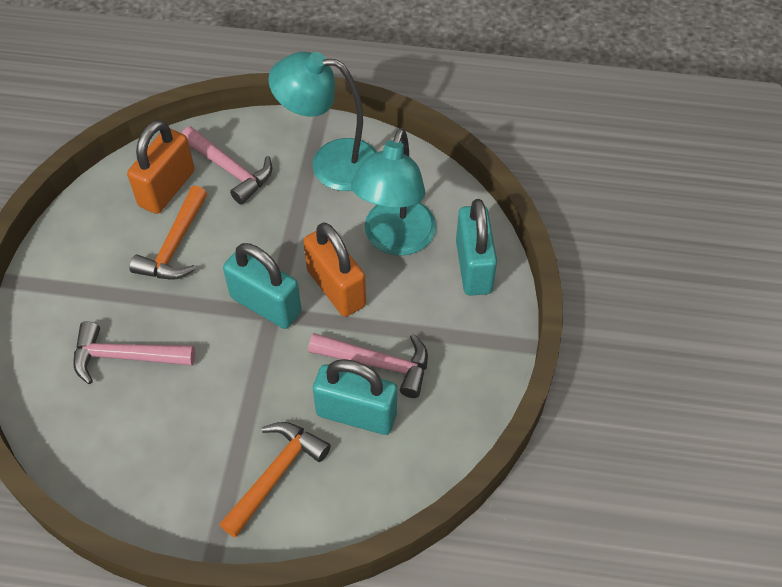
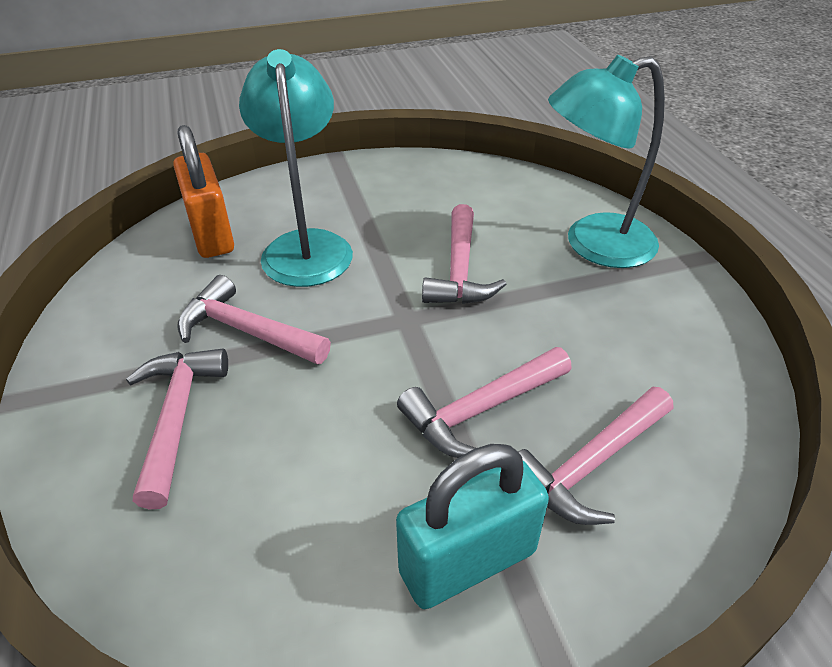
orange hammer: 2 -> 0
orange padlock: 2 -> 1
pink hammer: 3 -> 5
turquoise padlock: 3 -> 1

